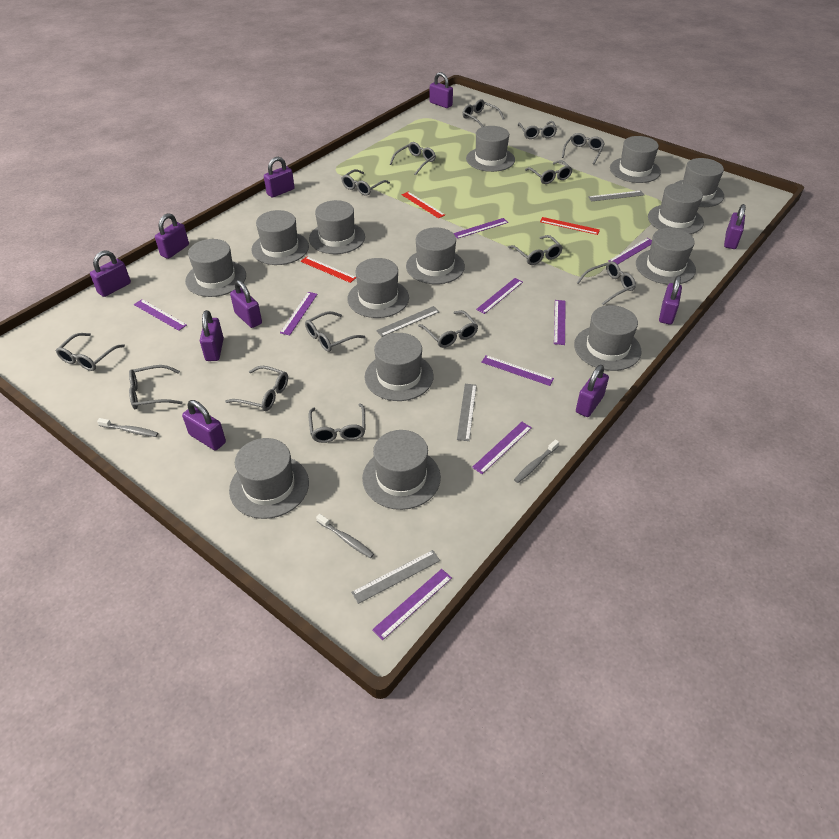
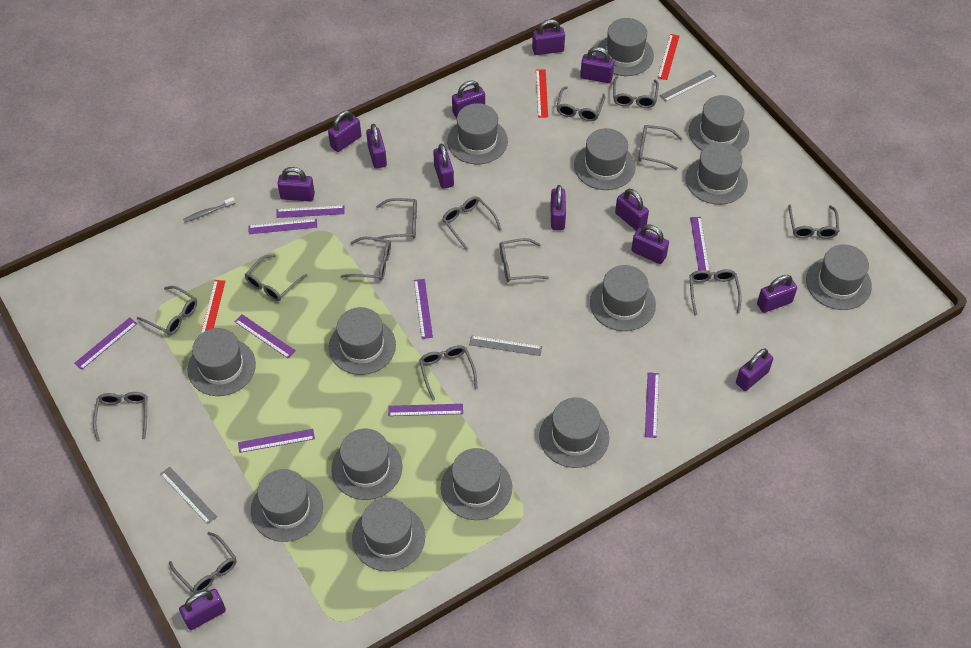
grey ruler: 4 -> 3
grey toothbrush: 3 -> 1
purple padlock: 10 -> 13

